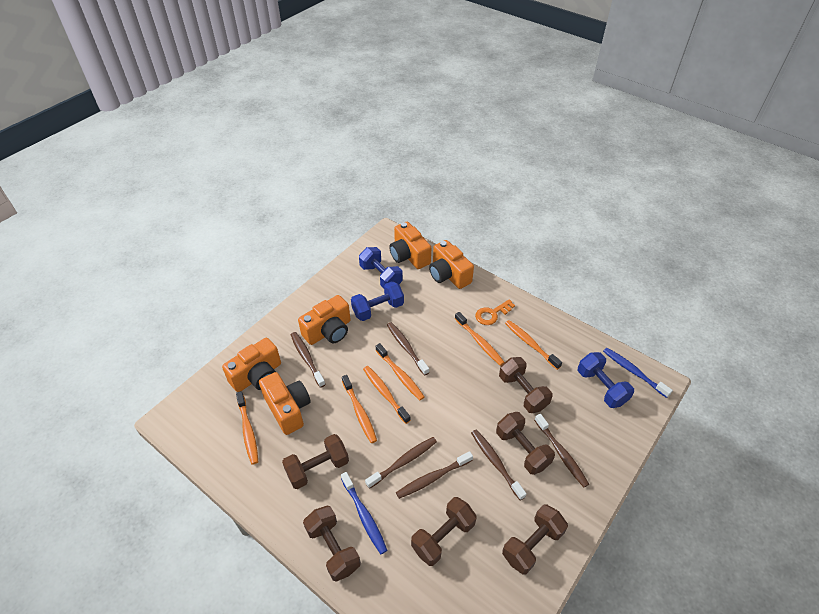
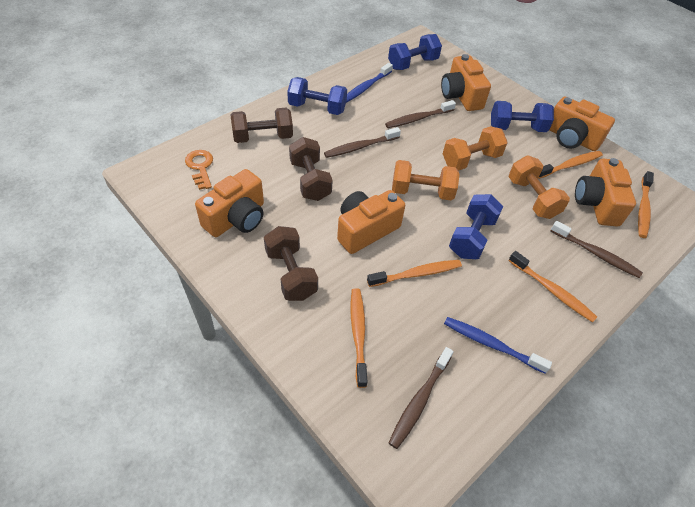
blue dumbbell: 3 -> 4
brown dumbbell: 6 -> 3
brown toothbrush: 6 -> 4
orange dumbbell: 0 -> 3
orange toothbrush: 6 -> 5

